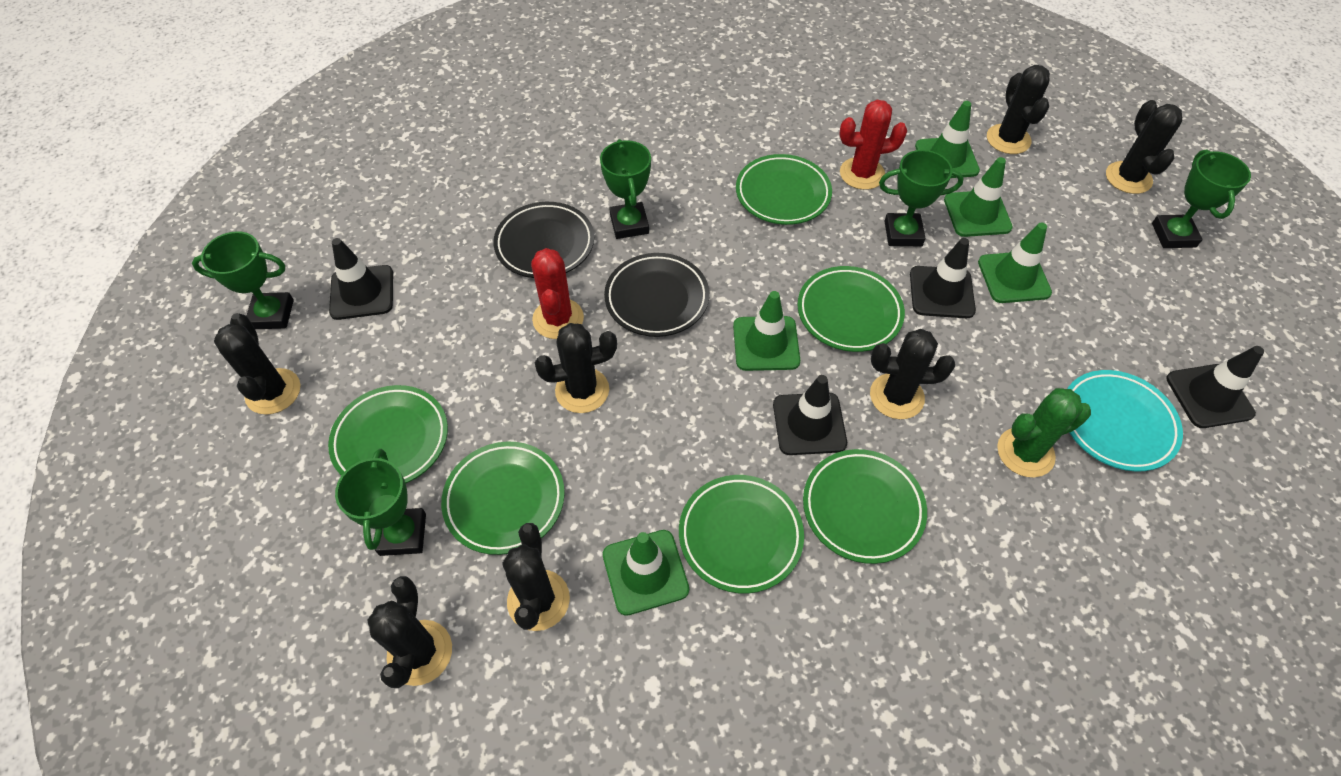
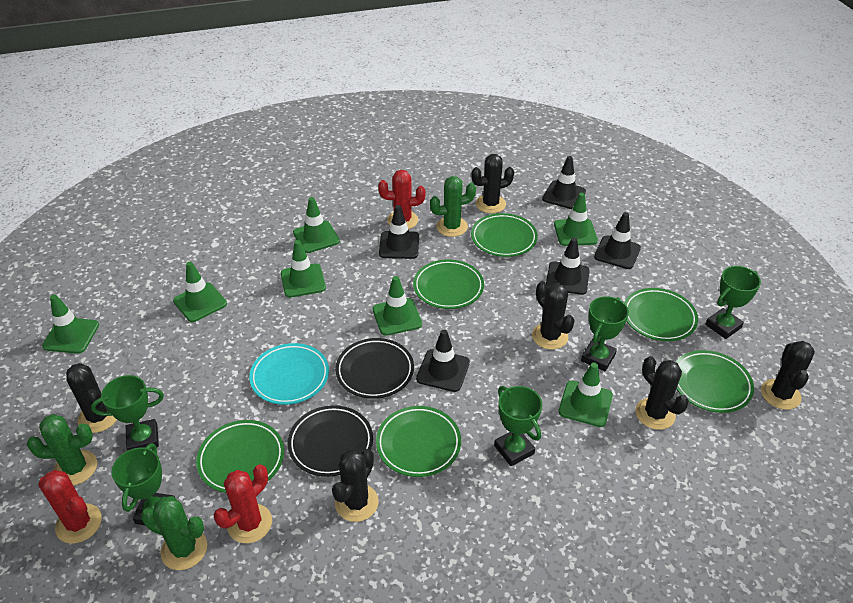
black cactus: 7 -> 6
black traffic cone: 4 -> 5
green cactus: 1 -> 3
green traffic cone: 5 -> 7
red cactus: 2 -> 3

